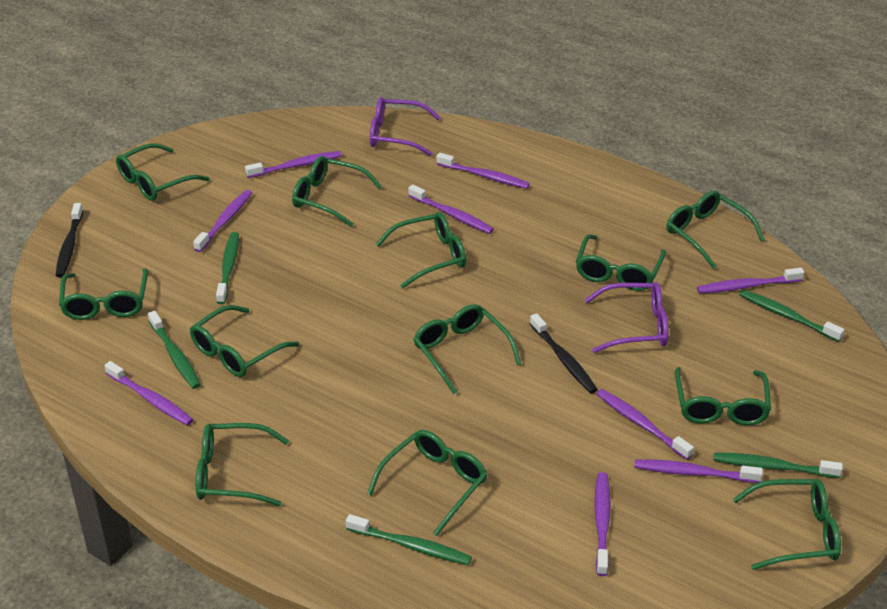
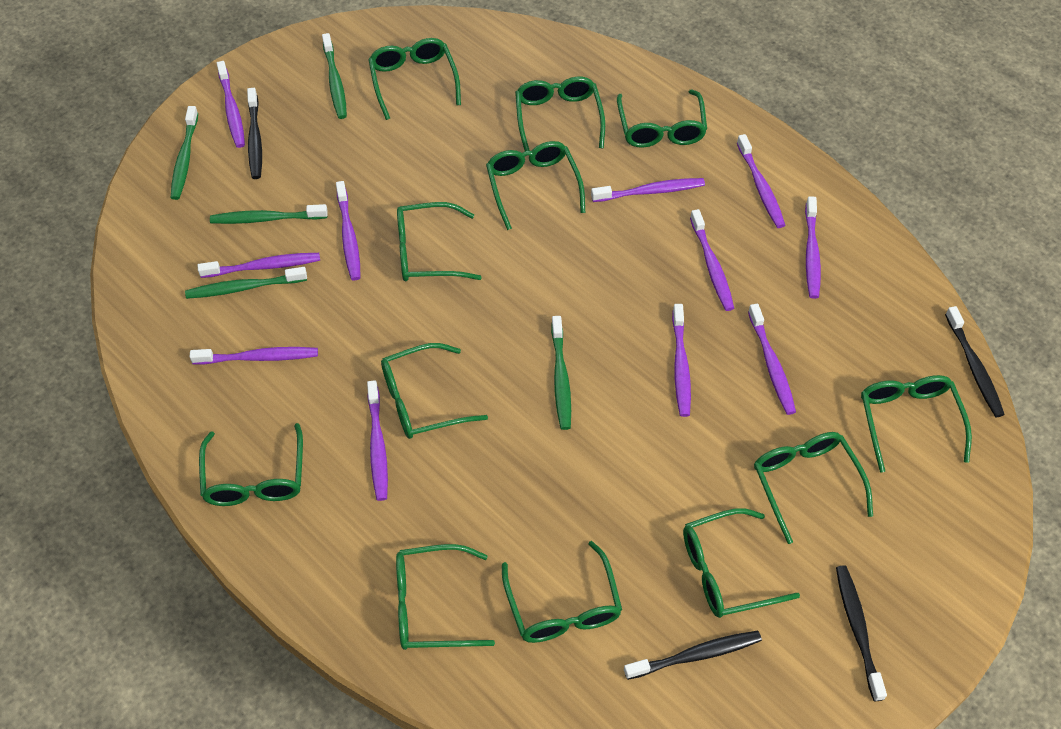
black toothbrush: 2 -> 4
purple glasses: 2 -> 0
purple toothbrush: 9 -> 11

